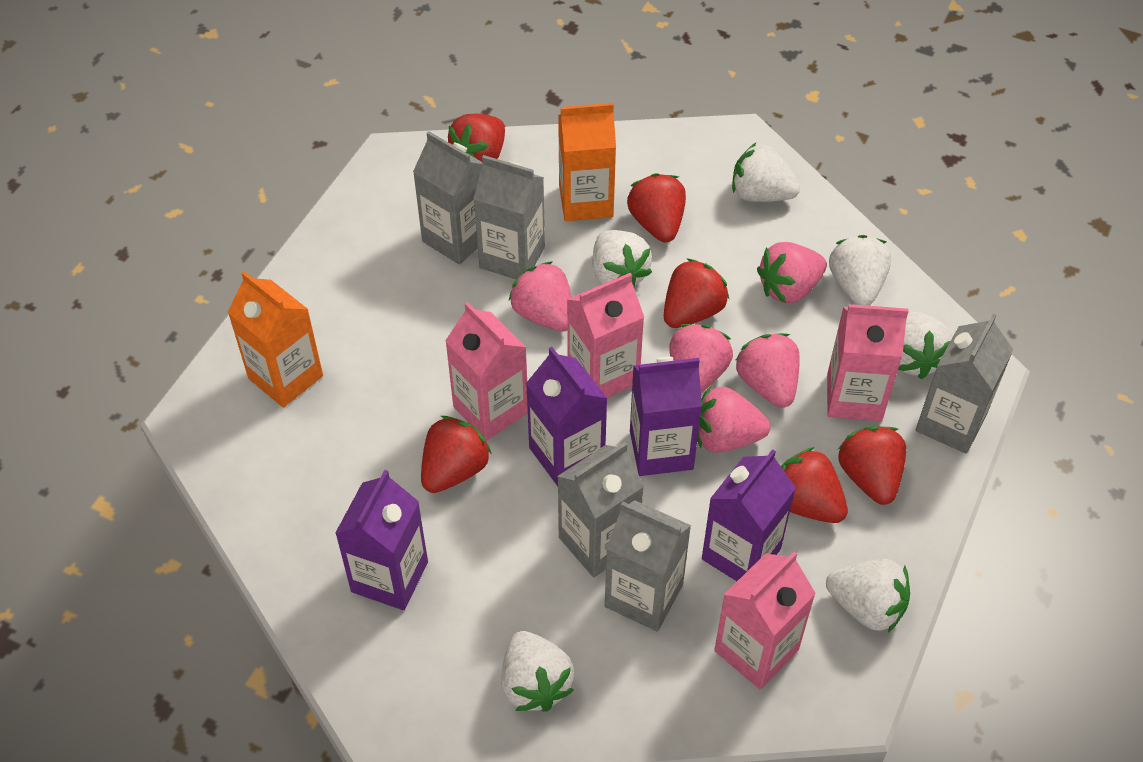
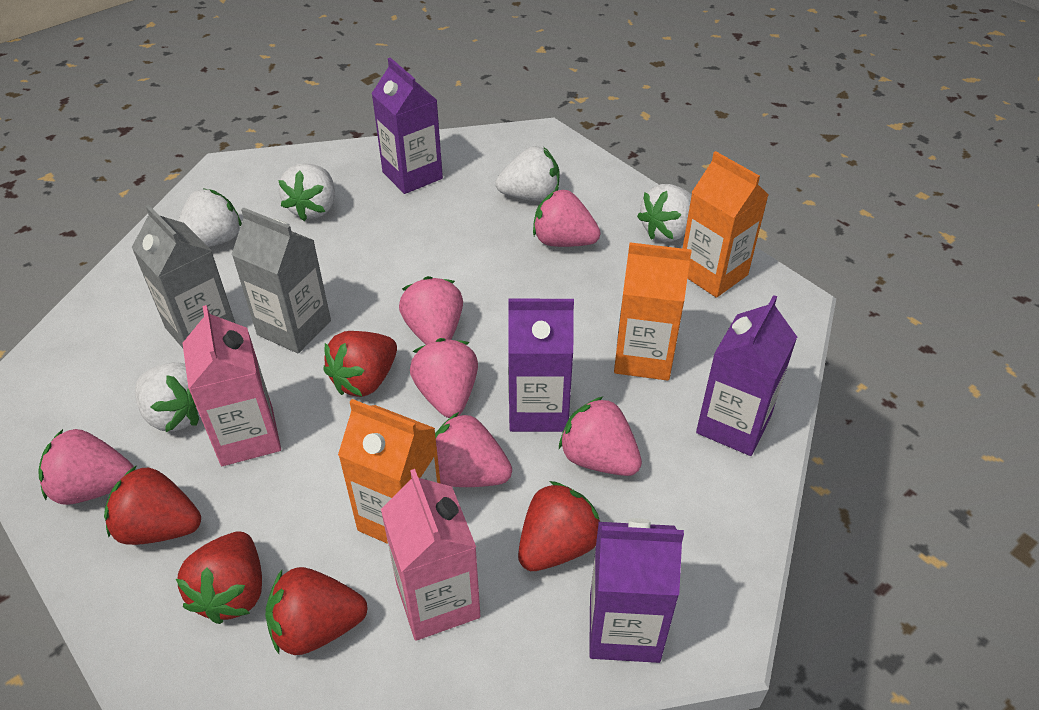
grey carton: 5 -> 2
orange carton: 2 -> 3
pink carton: 4 -> 2
pink strawberry: 5 -> 6
red strawberry: 6 -> 5
white strawberry: 6 -> 5

